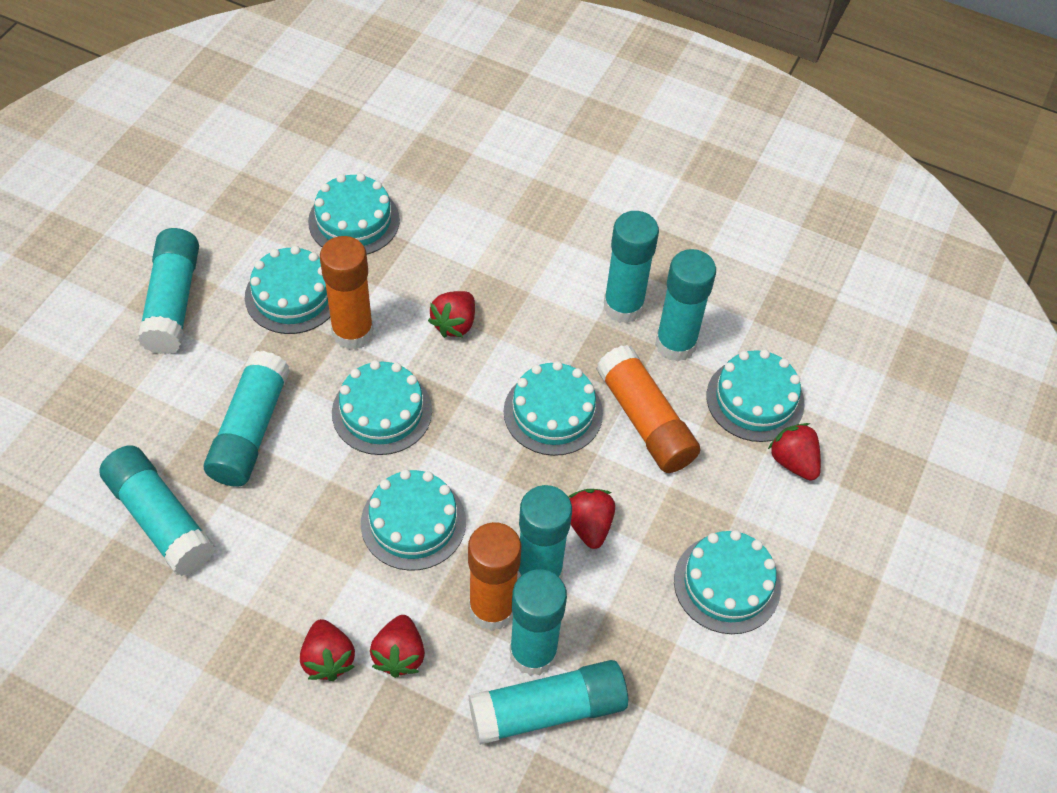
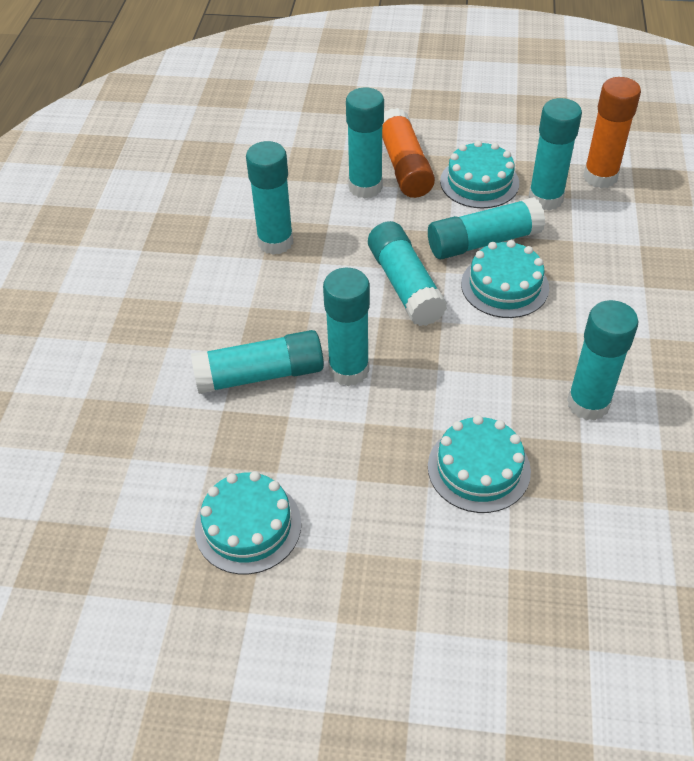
orange glue stick: 3 -> 2
red strawberry: 5 -> 0
turquoise cake: 7 -> 4

